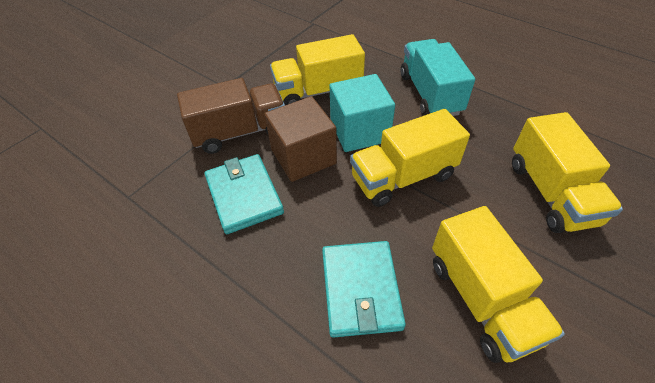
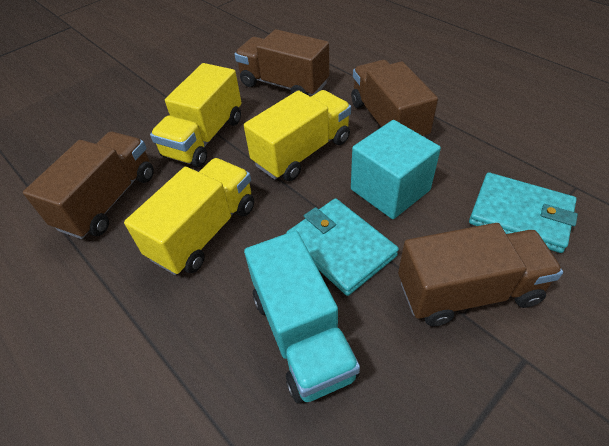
brown cube: 1 -> 0
brown truck: 1 -> 4
yellow truck: 4 -> 3

